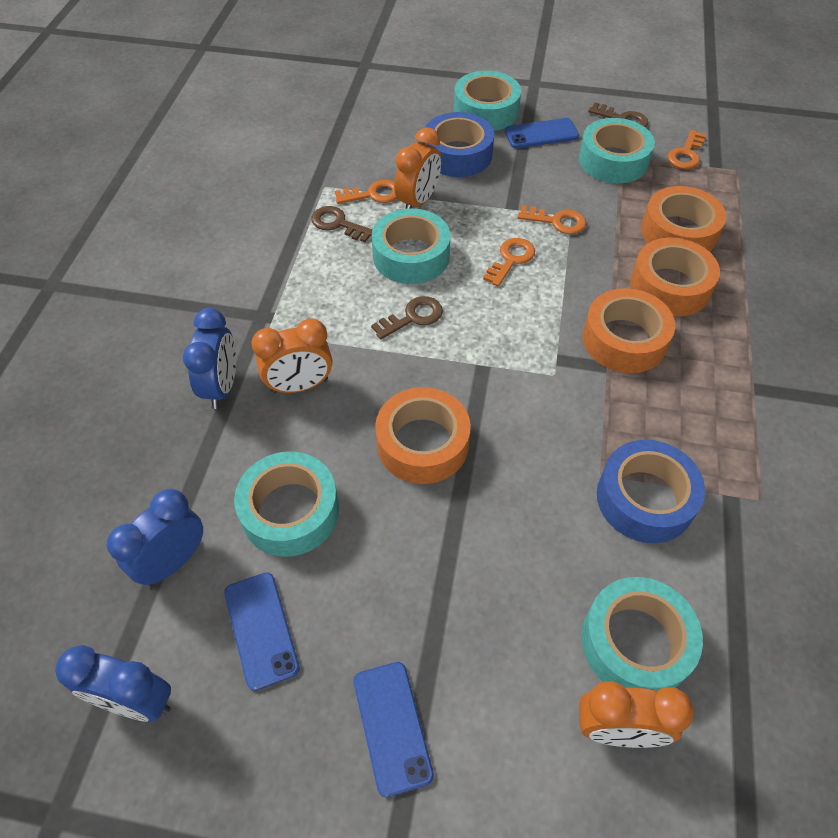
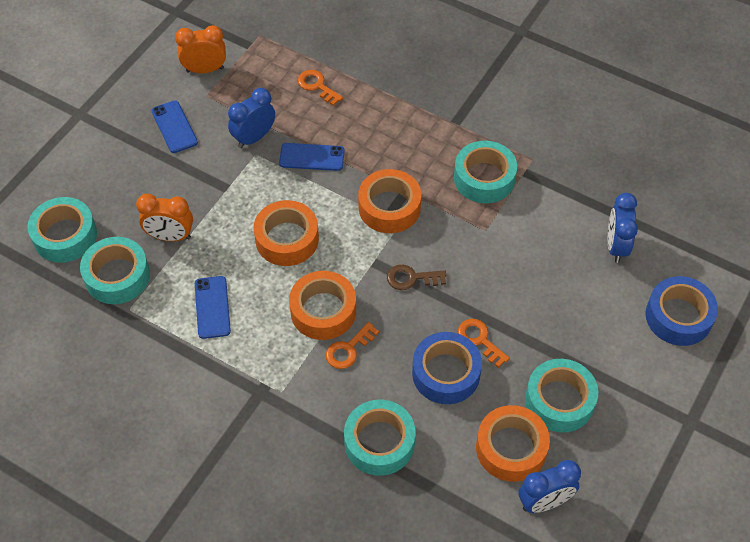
brown key: 3 -> 1
orange clock: 3 -> 2
orange key: 4 -> 3

